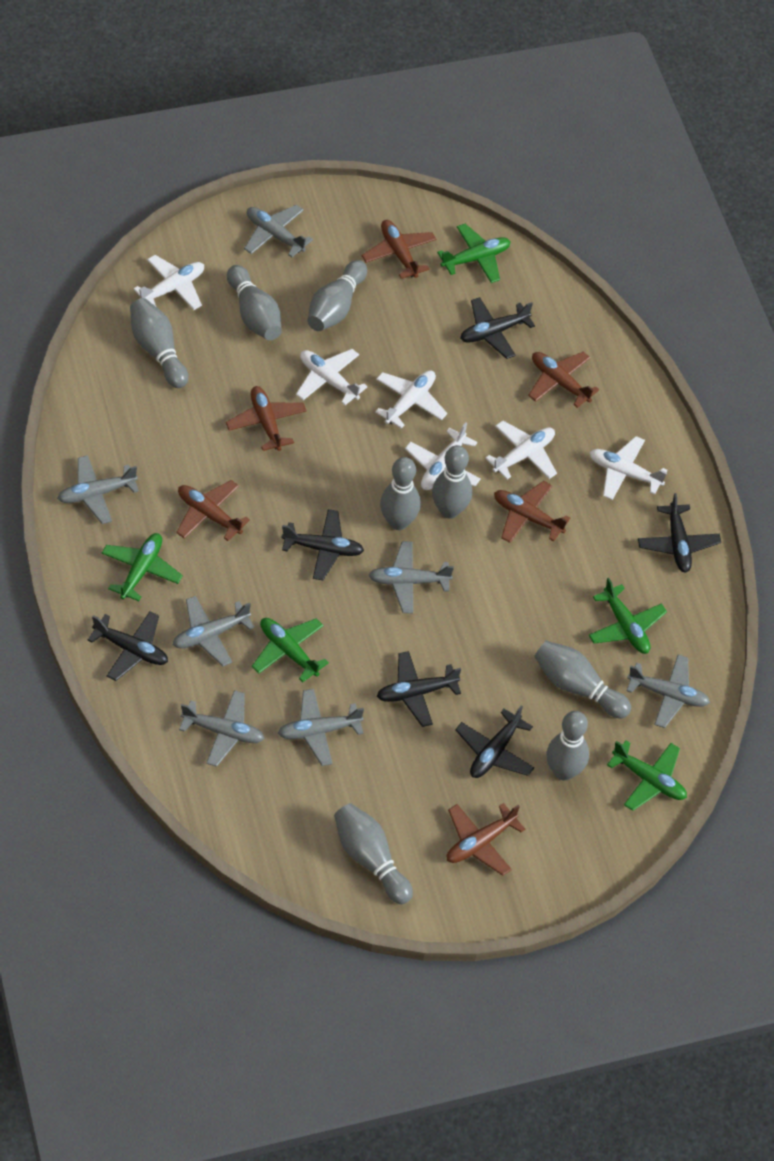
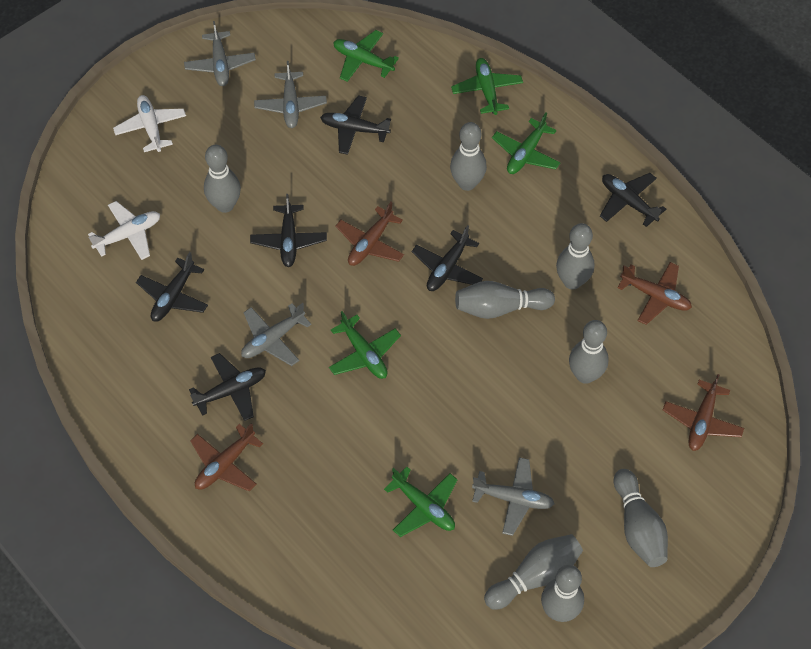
brown plane: 6 -> 4
grey plane: 7 -> 4
white plane: 6 -> 2

